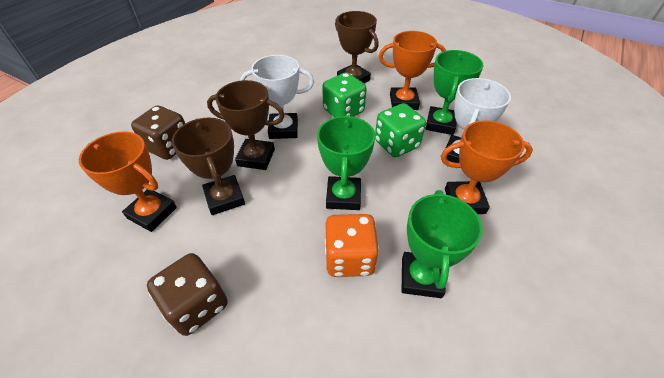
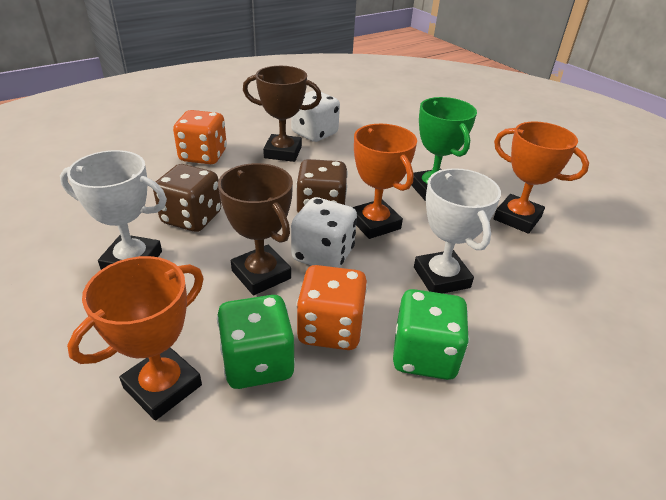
brown trophy: 3 -> 2
green trophy: 3 -> 1
orange dice: 1 -> 2
white dice: 0 -> 2

